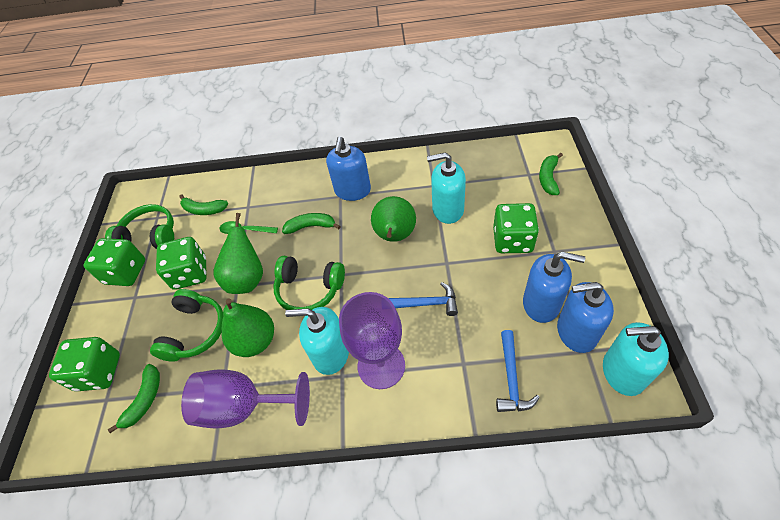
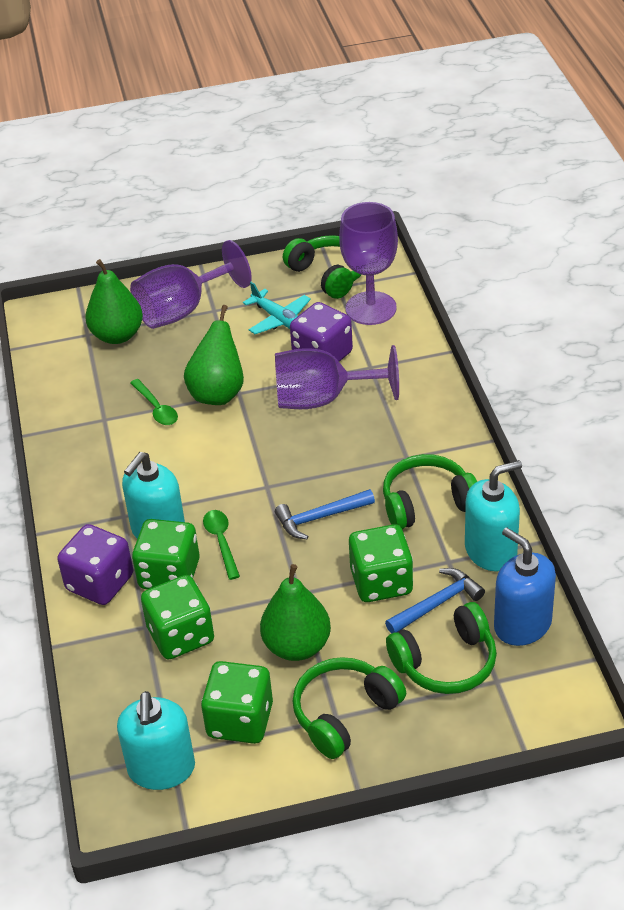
blue soap dispenser: 3 -> 1
green banana: 4 -> 0
green headphones: 3 -> 4
green spoon: 1 -> 2
purple dice: 0 -> 2
purple goblet: 2 -> 3
turquoise plane: 0 -> 1

